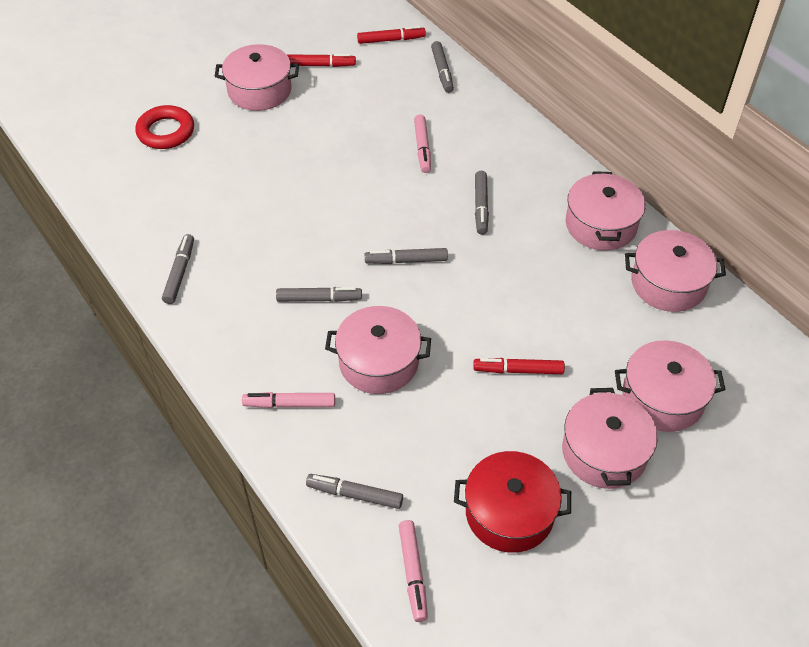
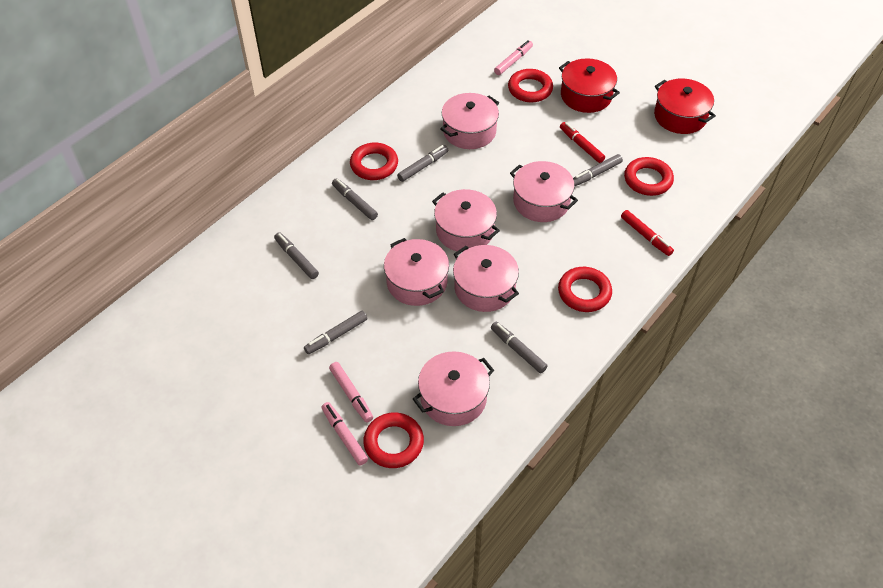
red marker: 3 -> 2
red pot: 1 -> 2
red ring: 1 -> 5

